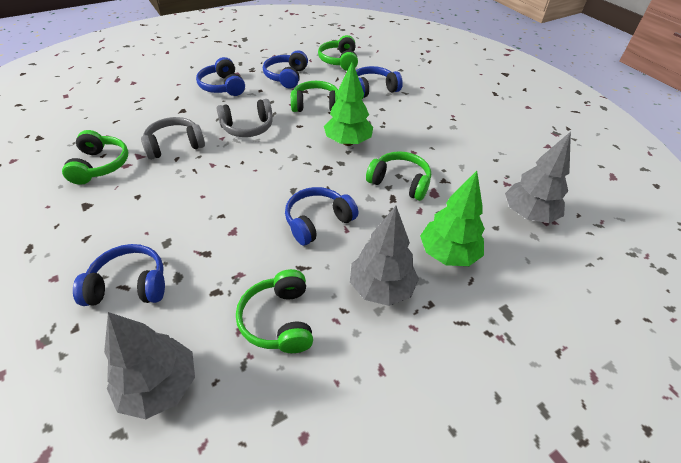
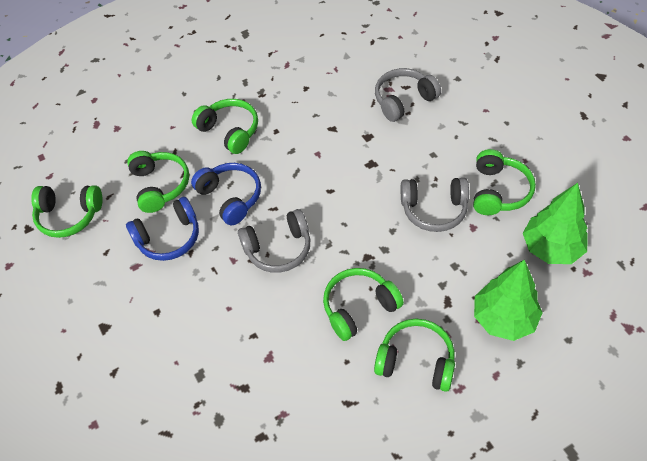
blue headphones: 5 -> 2
green headphones: 5 -> 6
grey headphones: 2 -> 3
grey tree: 3 -> 0

